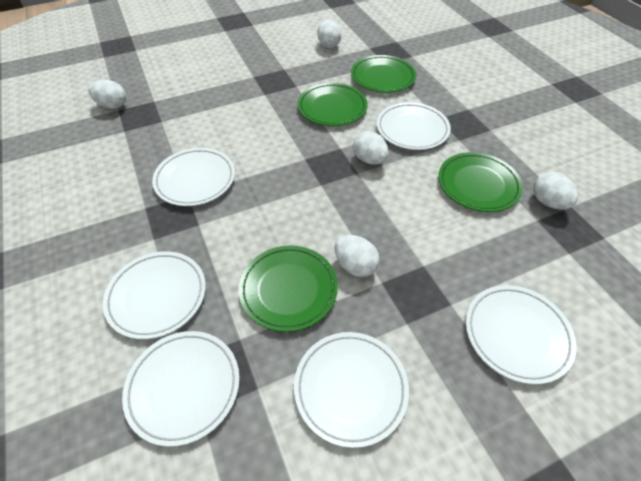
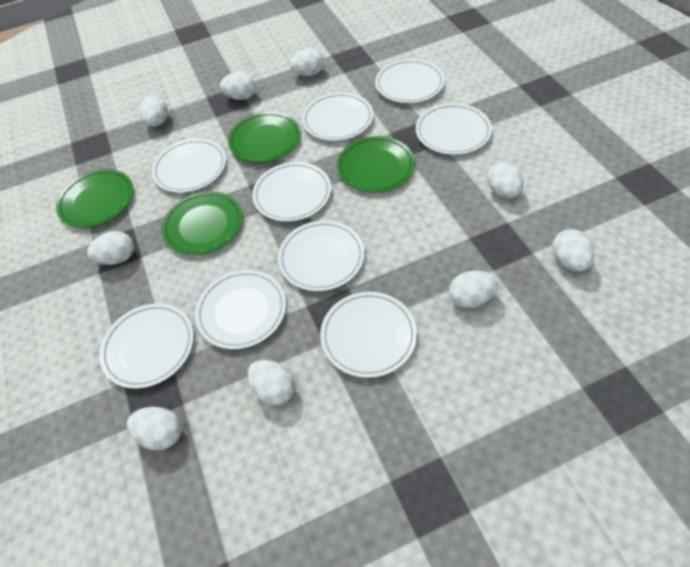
white egg: 5 -> 9
white plate: 6 -> 9

